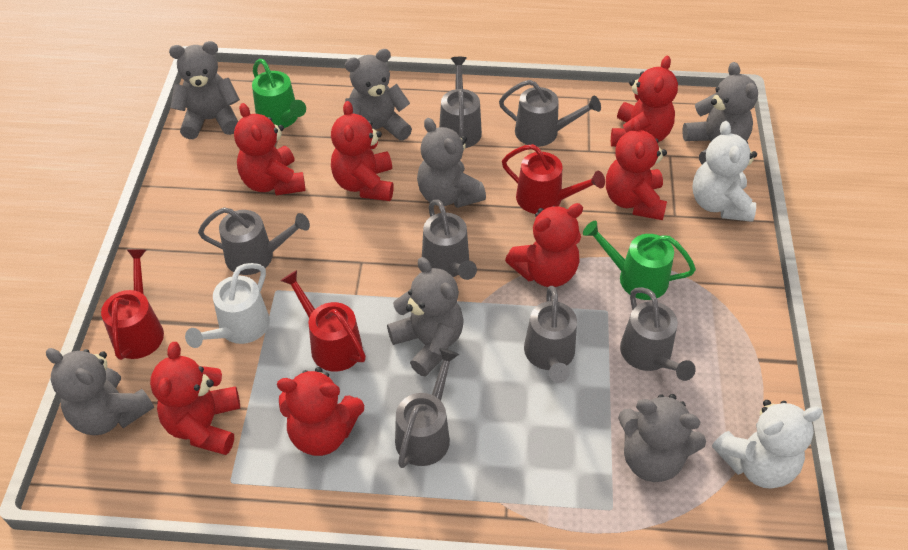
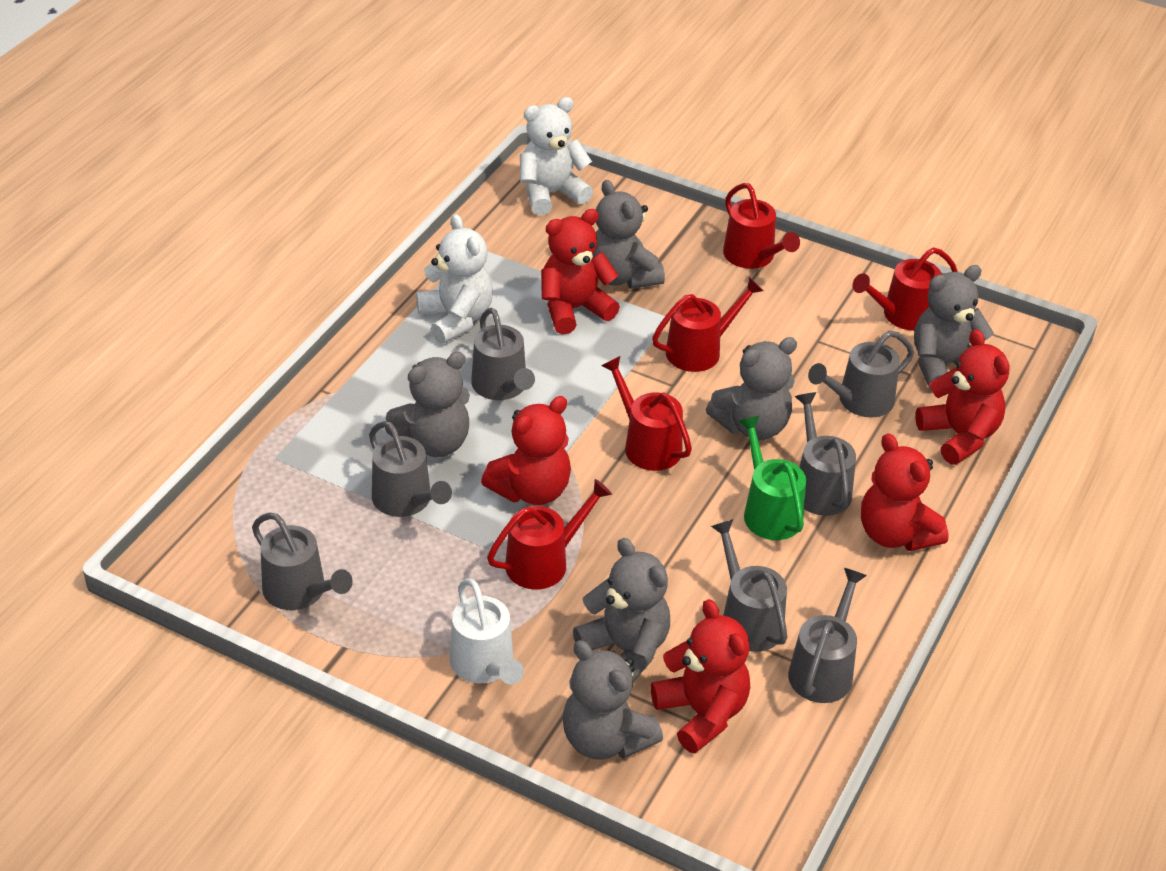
green watering can: 2 -> 1
grey teddy bear: 7 -> 6
red teddy bear: 7 -> 5
red watering can: 3 -> 5

